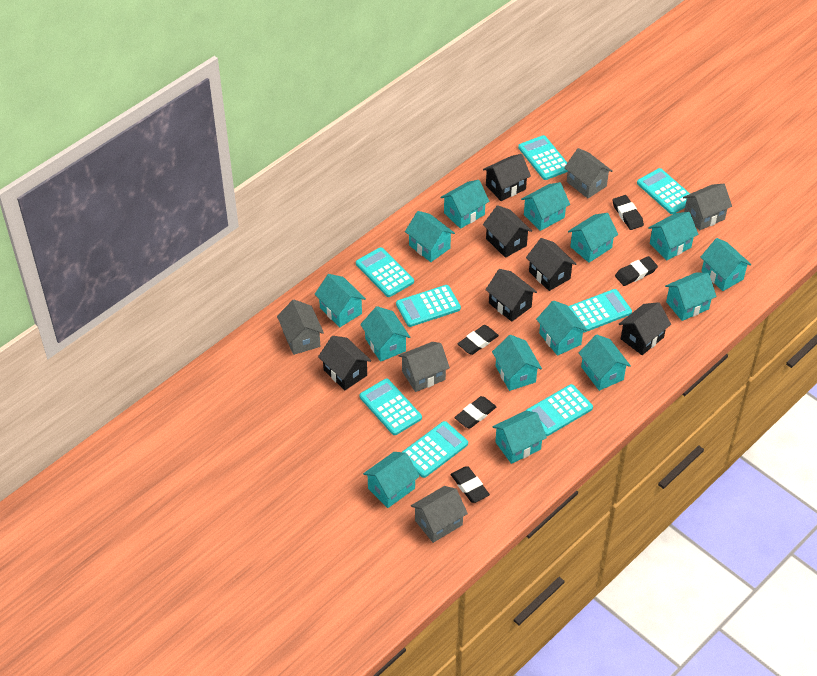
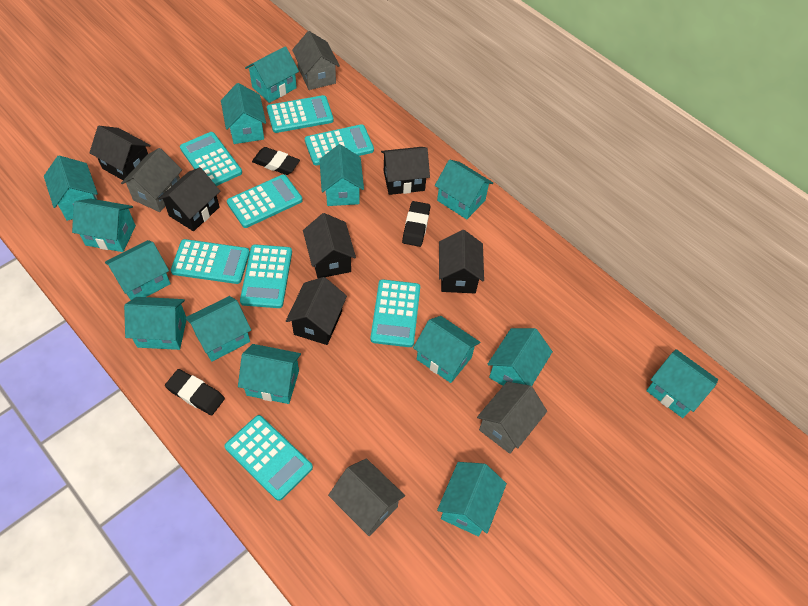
black eraser: 5 -> 3
grey house: 5 -> 4

